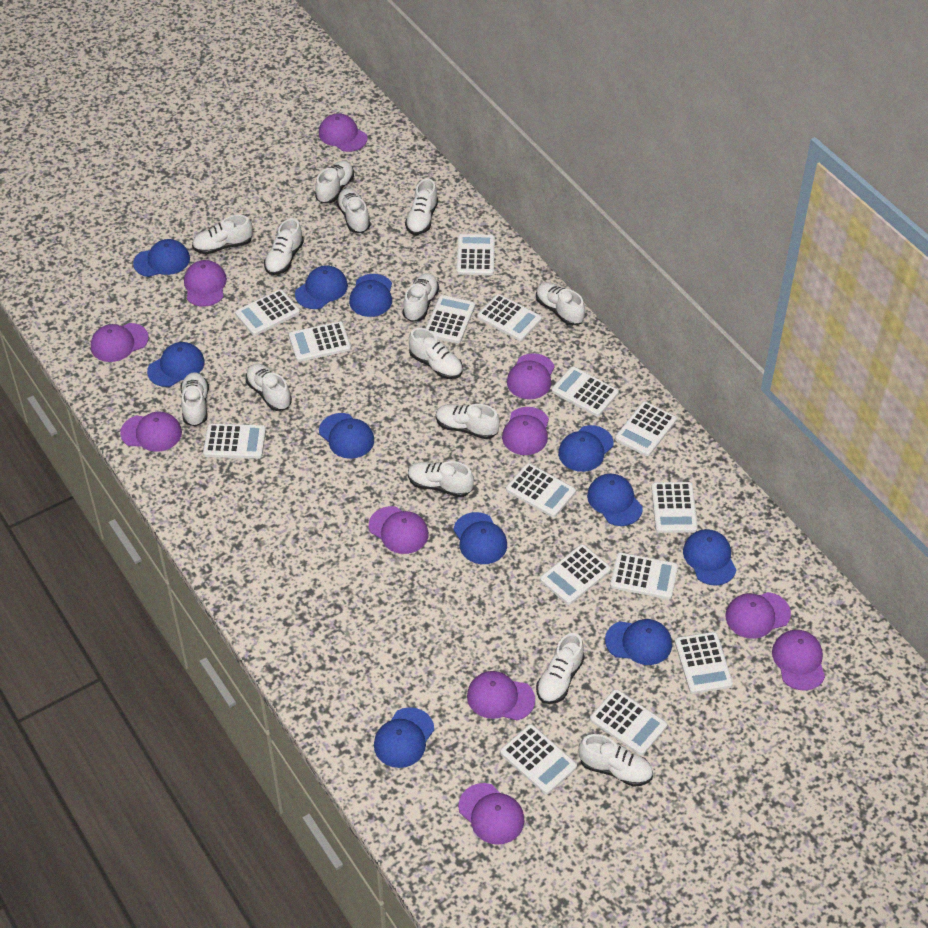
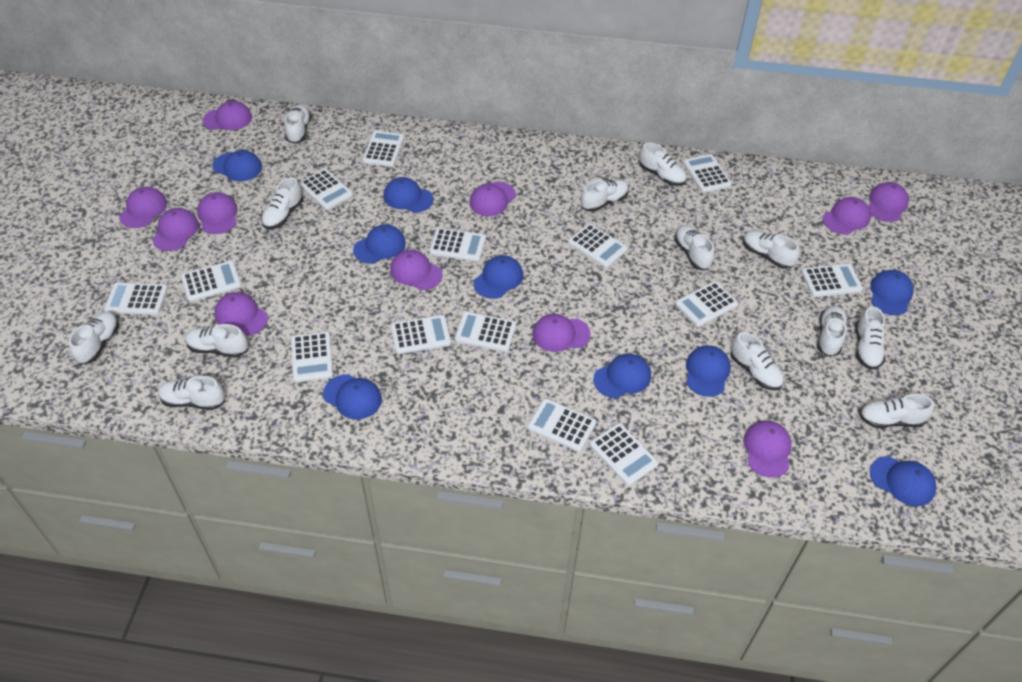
blue cap: 11 -> 9
white calculator: 15 -> 14
white shoe: 14 -> 13

